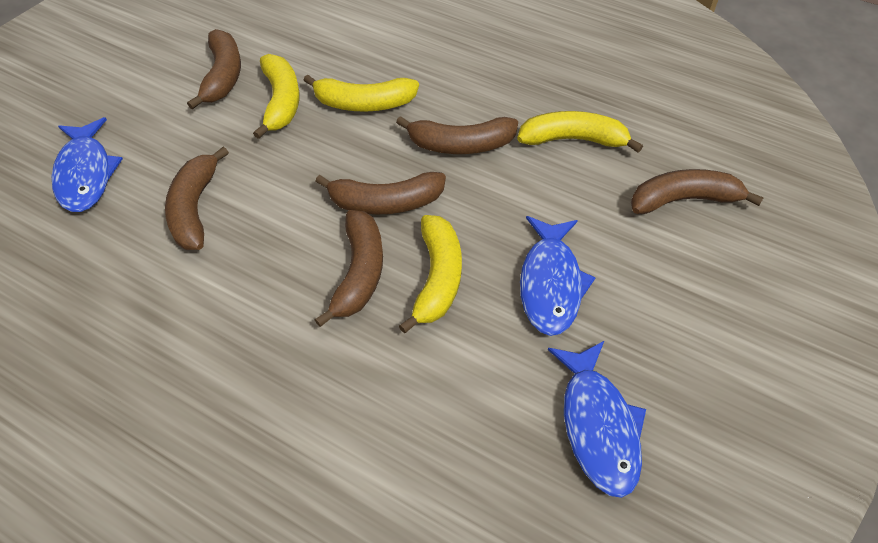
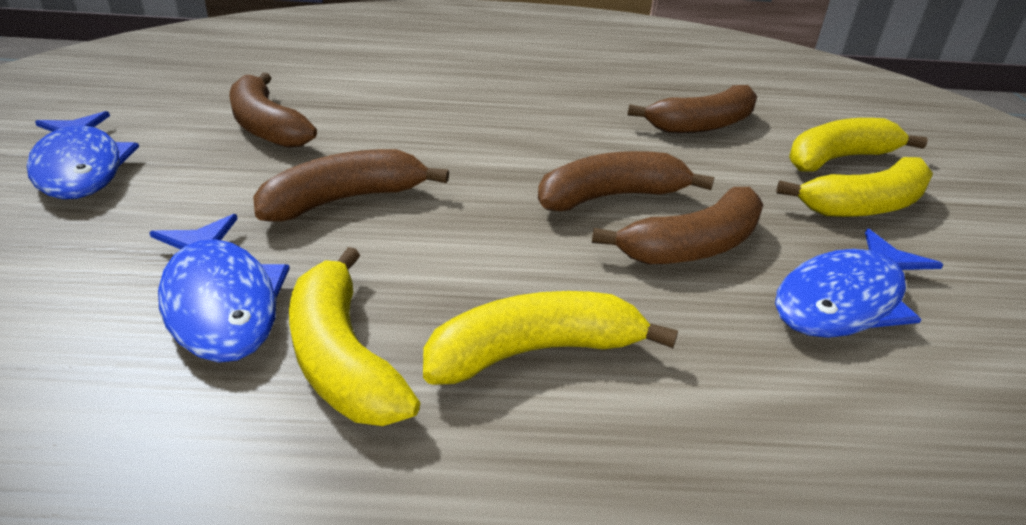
brown banana: 6 -> 5

